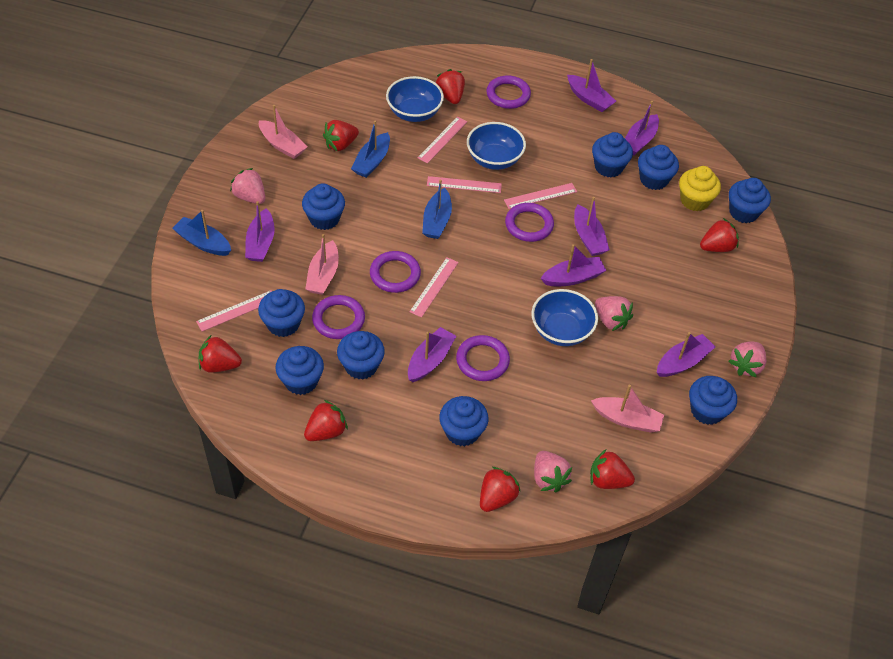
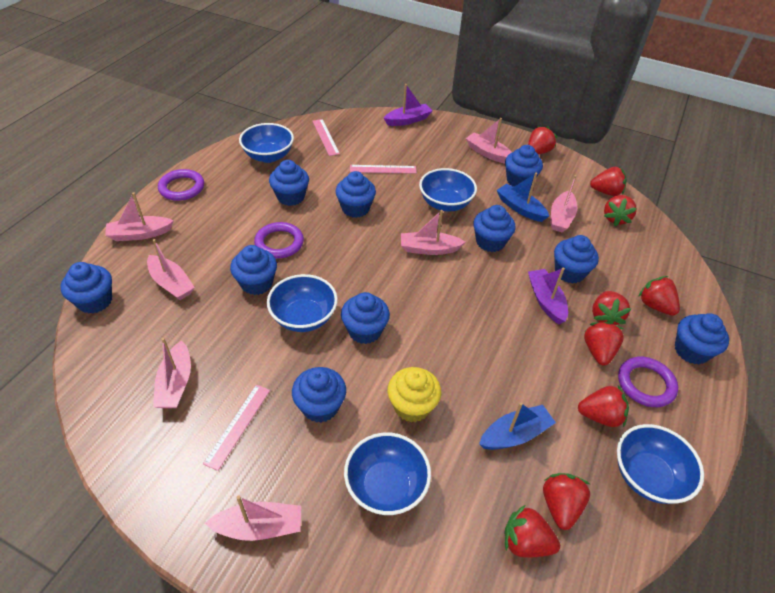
blue boat: 3 -> 2
blue bowl: 3 -> 5
blue cupcake: 9 -> 10
pink boat: 3 -> 7
pink ruler: 5 -> 3
pink strawberry: 4 -> 0
purple boat: 7 -> 2
purple ring: 5 -> 3
red strawberry: 7 -> 9

